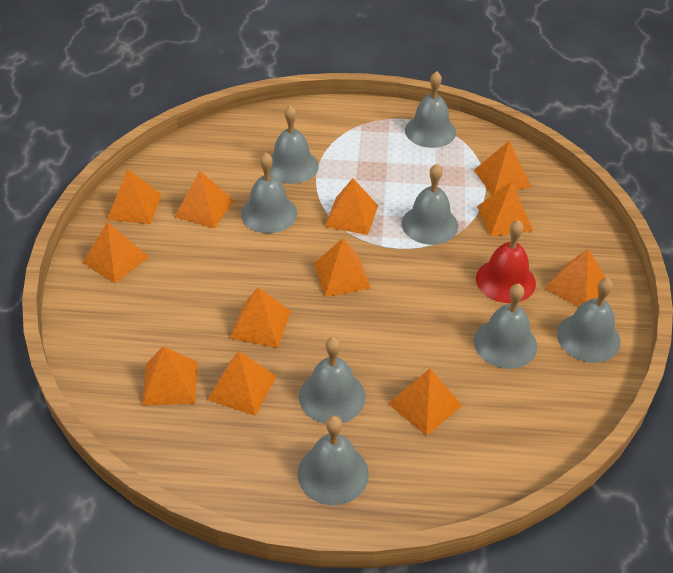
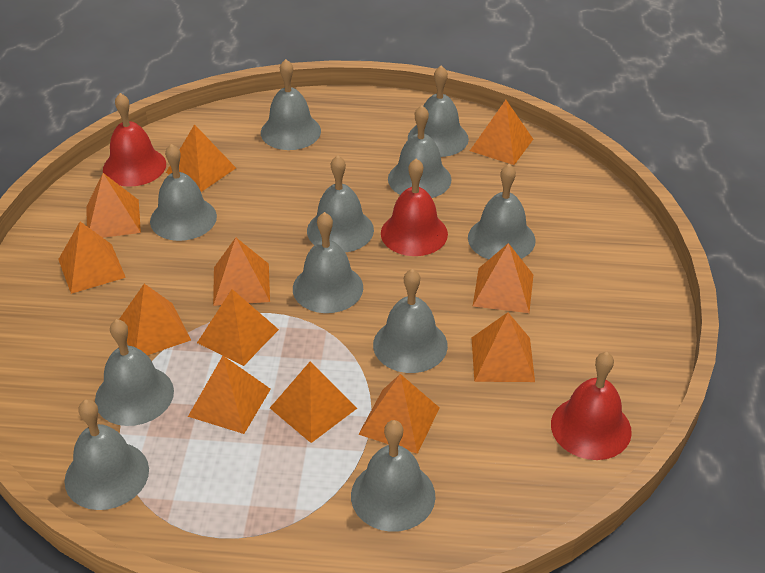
grey bell: 8 -> 11
red bell: 1 -> 3

